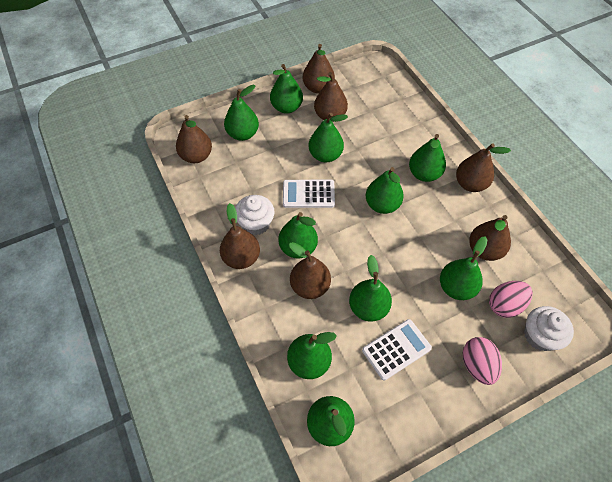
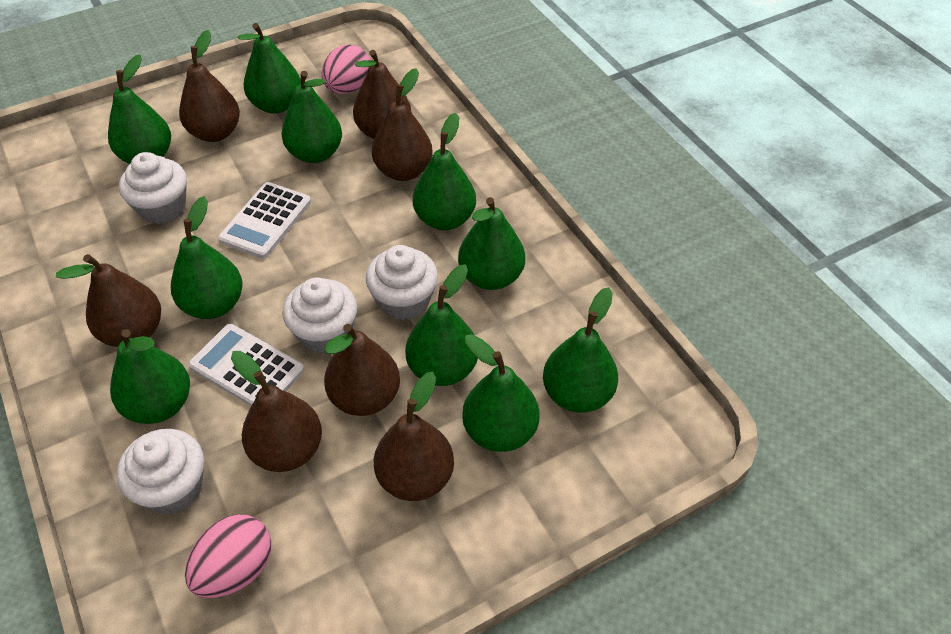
white cupcake: 2 -> 4

